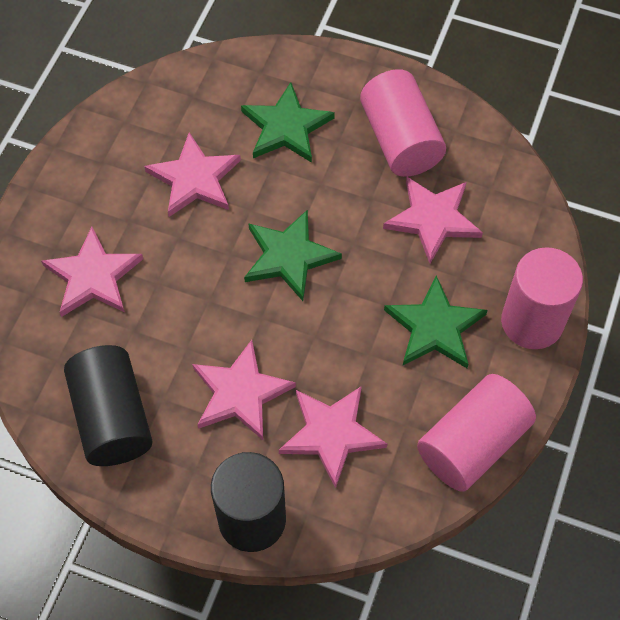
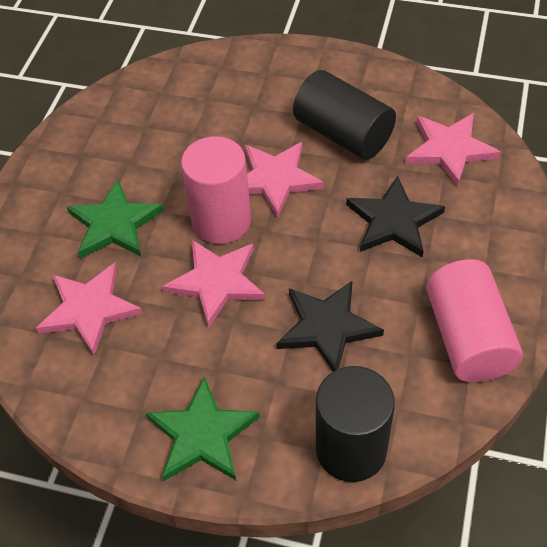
black star: 0 -> 2
green star: 3 -> 2
pink cylinder: 3 -> 2
pink star: 5 -> 4

